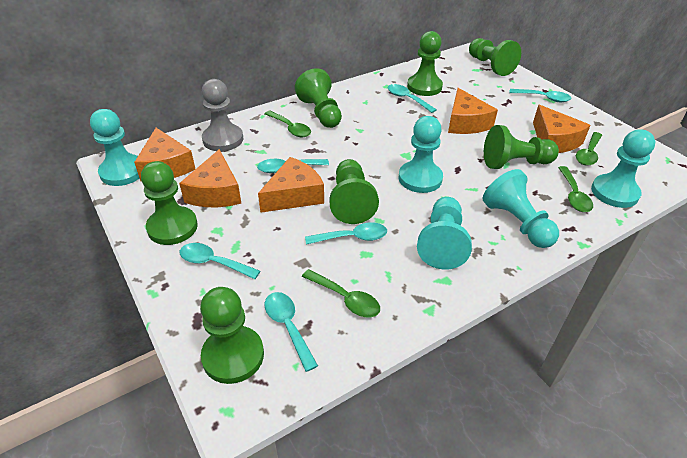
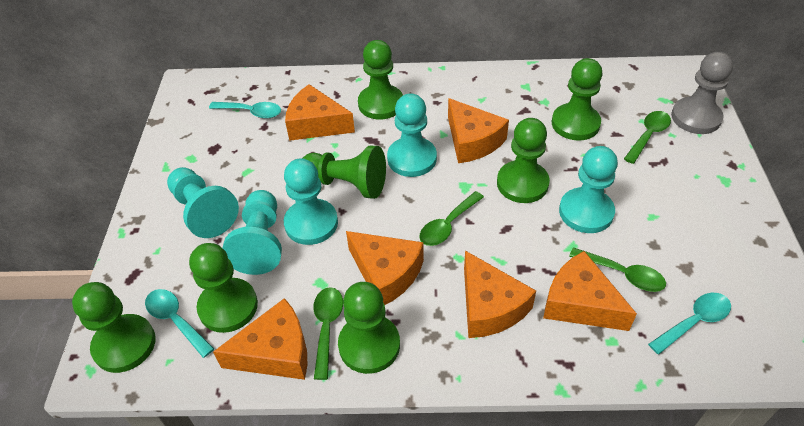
orange cheese: 5 -> 6
turquoise spoon: 6 -> 3

